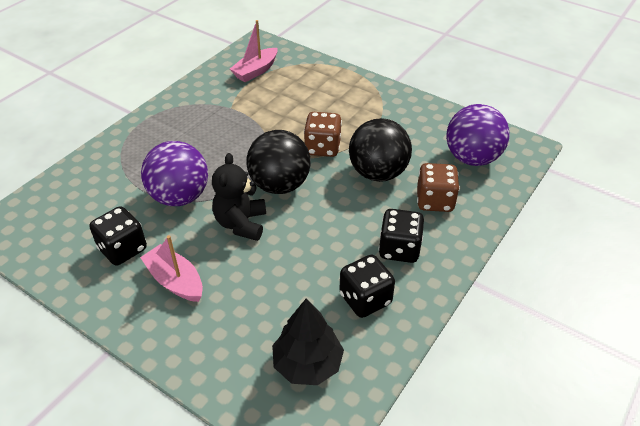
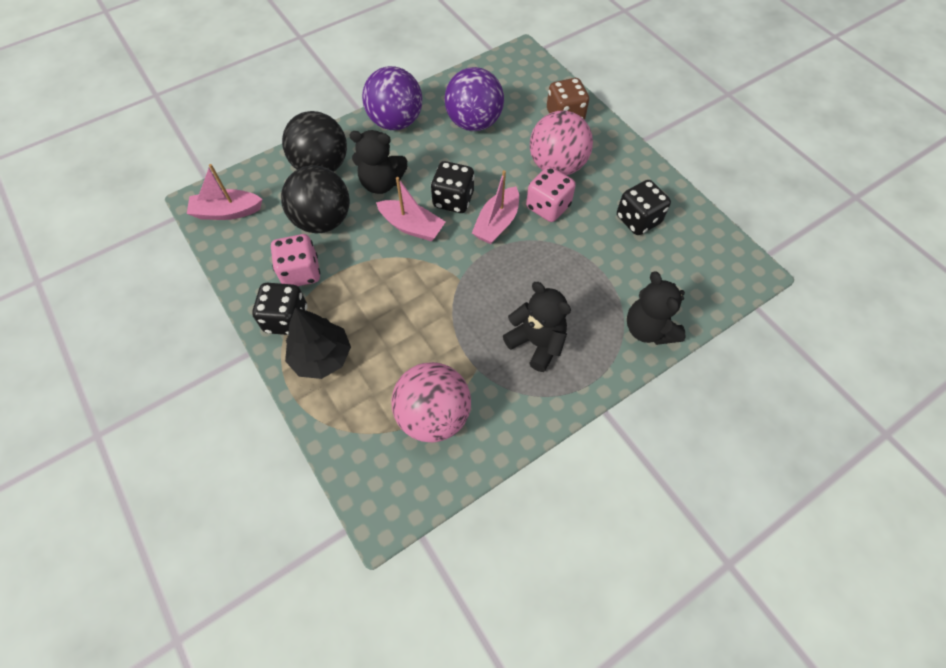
black teddy bear: 1 -> 3
brown dice: 2 -> 1
pink ball: 0 -> 2
pink boat: 2 -> 3
pink dice: 0 -> 2

